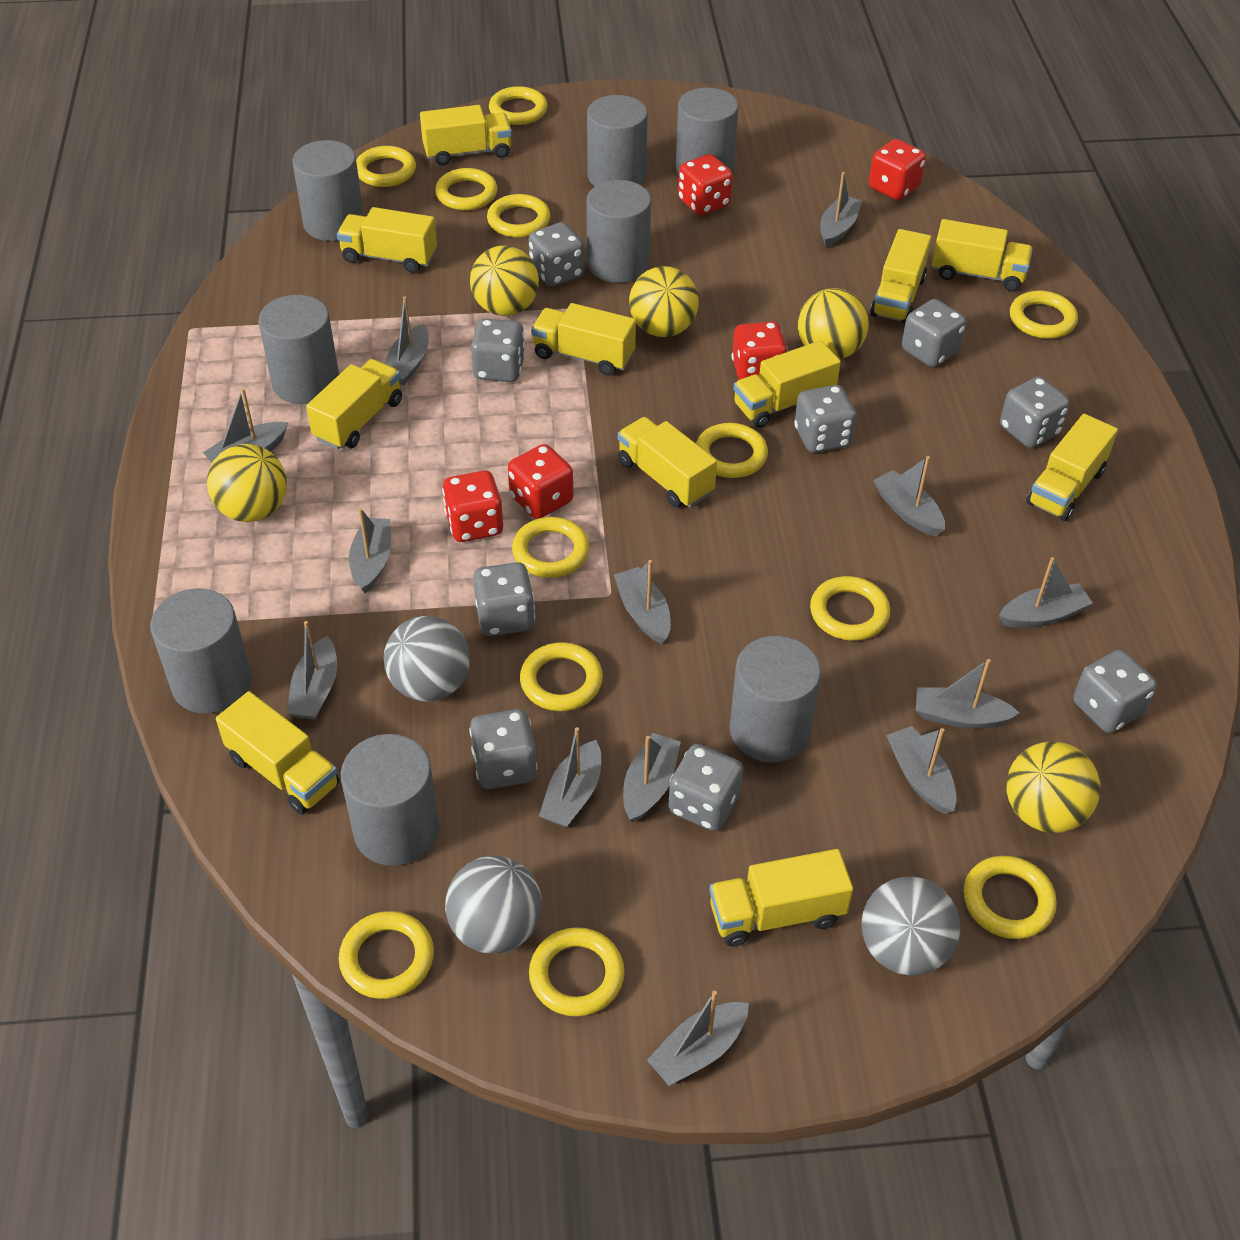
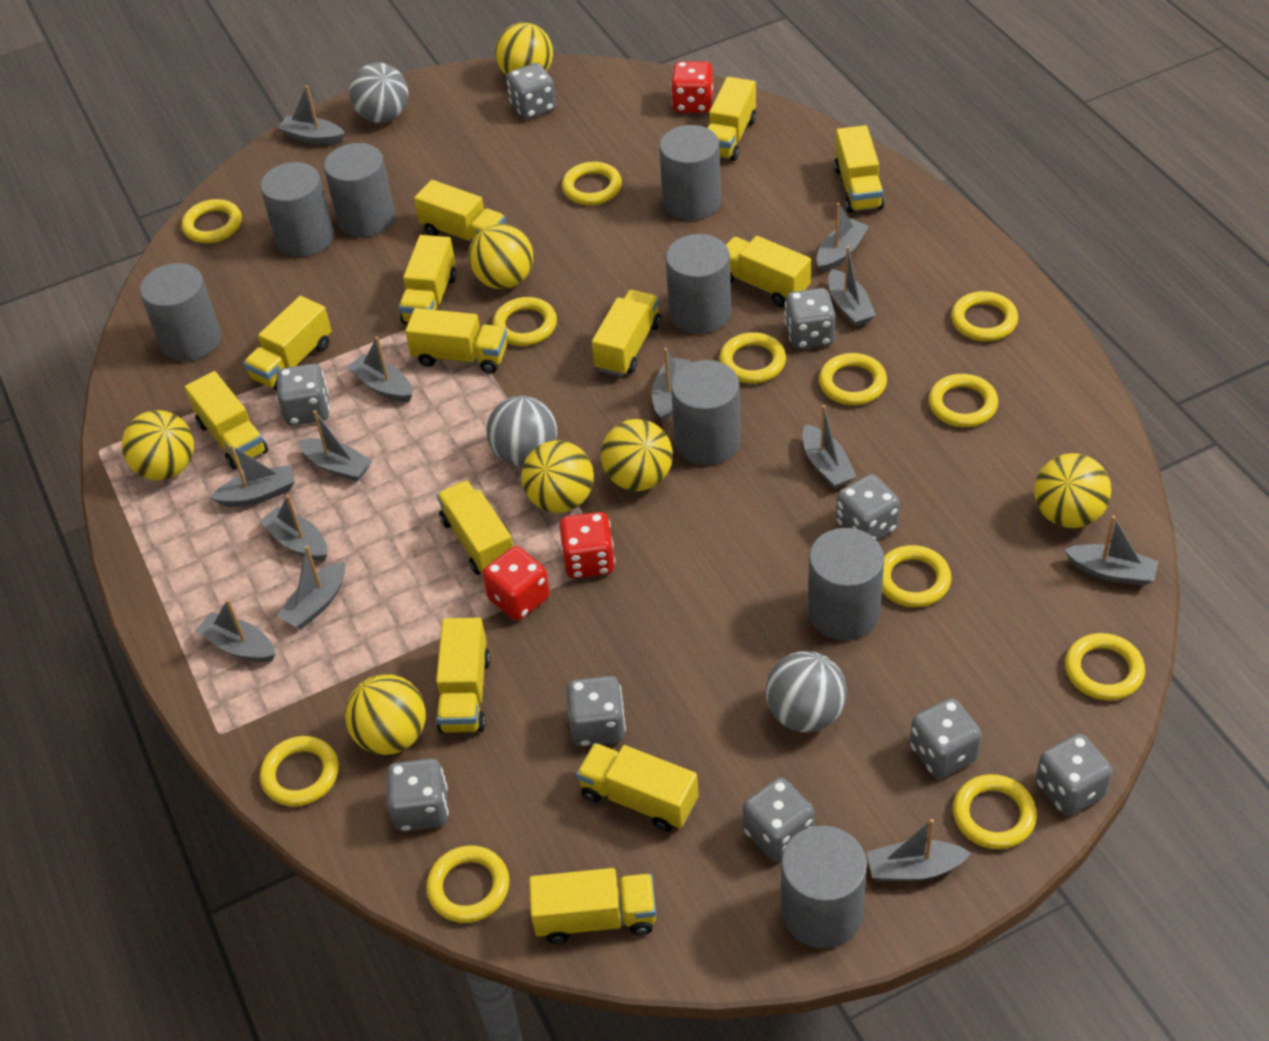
red dice: 5 -> 3
yellow ball: 5 -> 7
yellow truck: 11 -> 13

